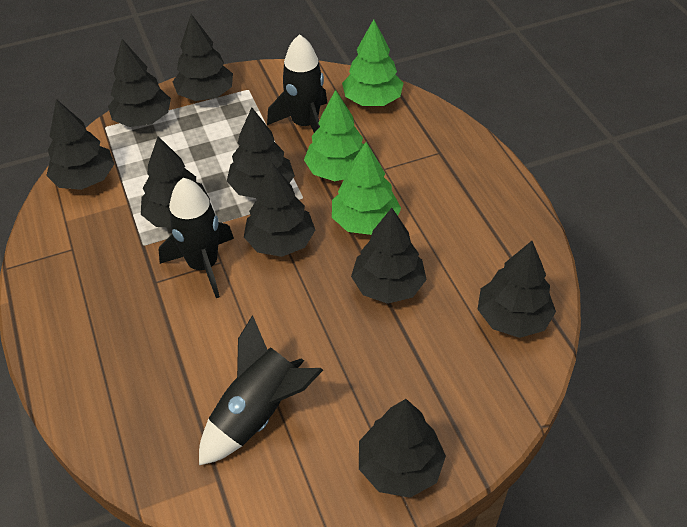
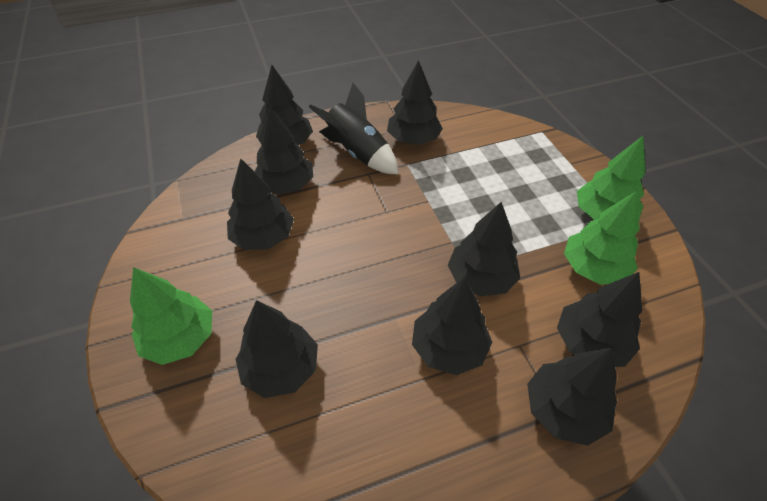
black rocket: 3 -> 1

